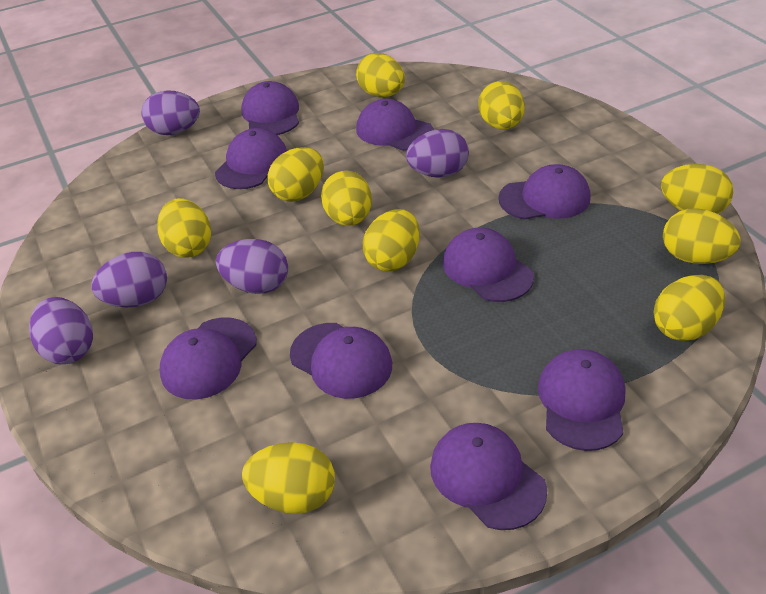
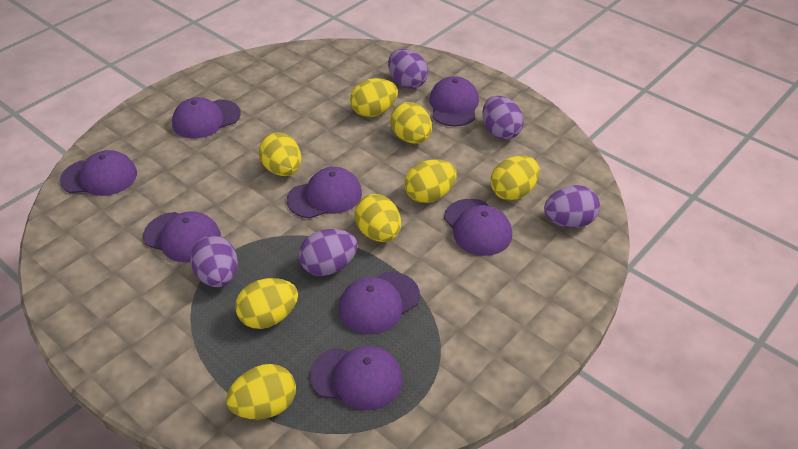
purple cap: 9 -> 8
yellow egg: 10 -> 8

